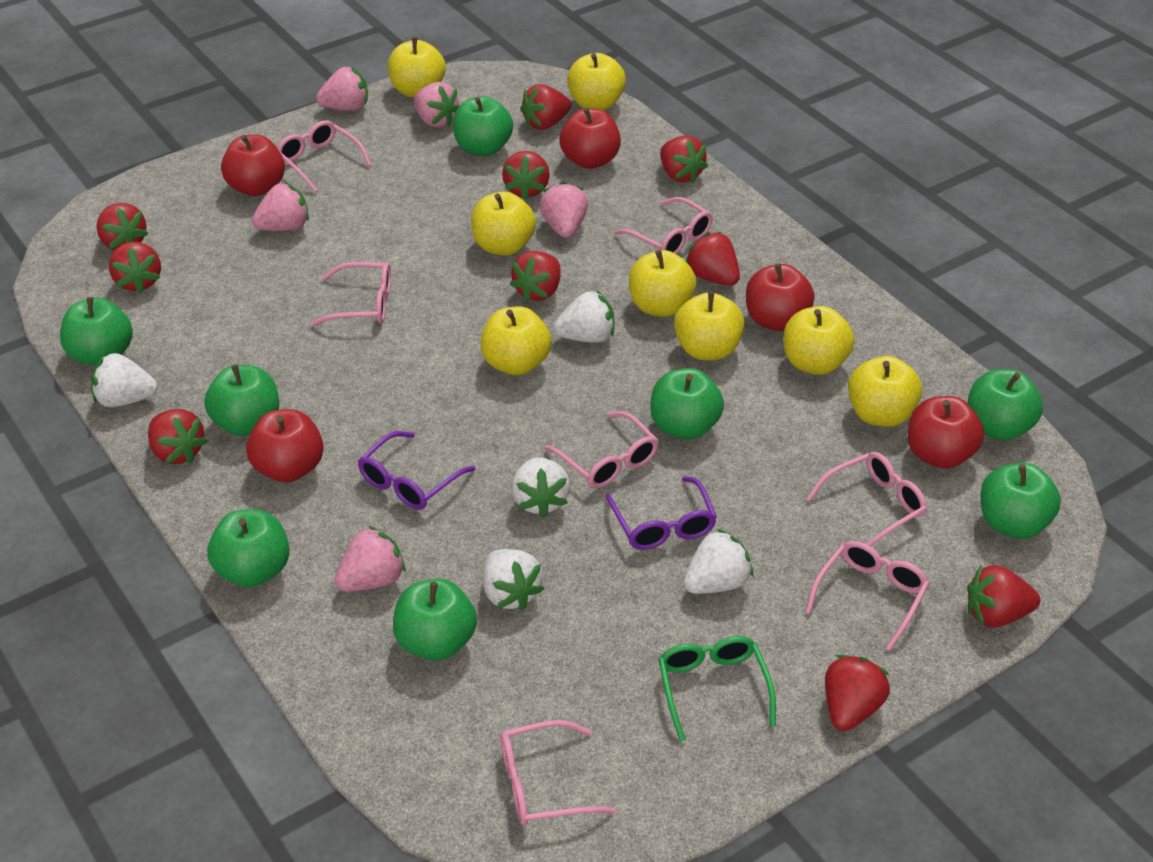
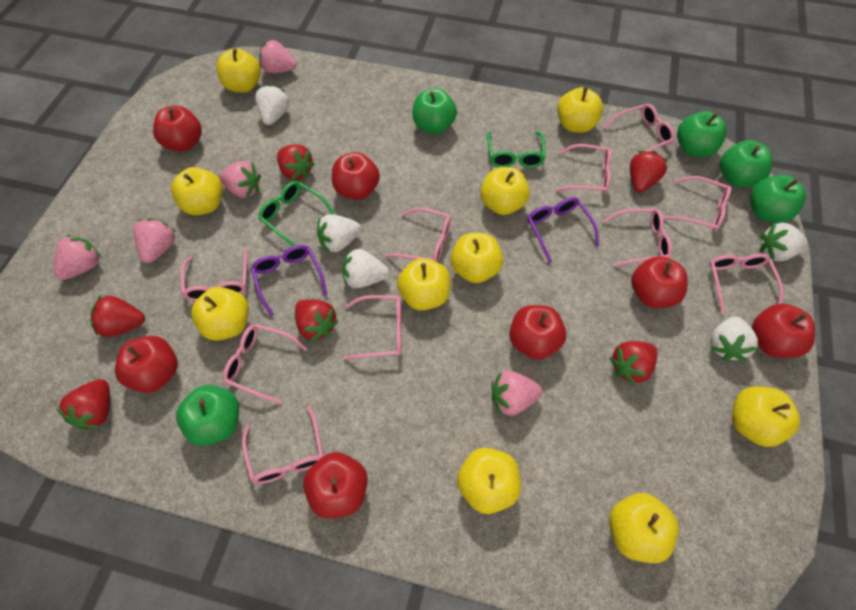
green apple: 8 -> 5
green glasses: 1 -> 2
pink glasses: 7 -> 10
red apple: 5 -> 7
red strawberry: 10 -> 6
yellow apple: 8 -> 10

